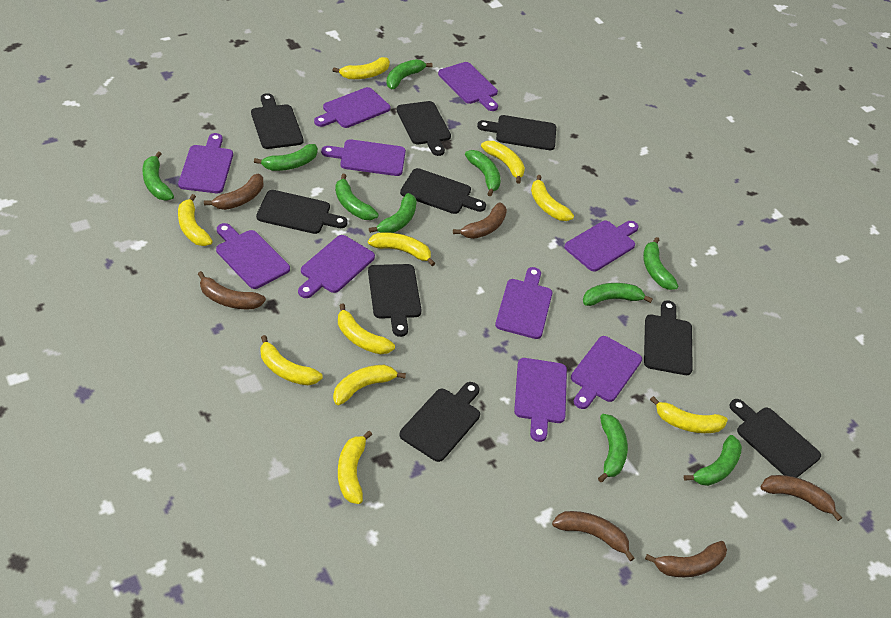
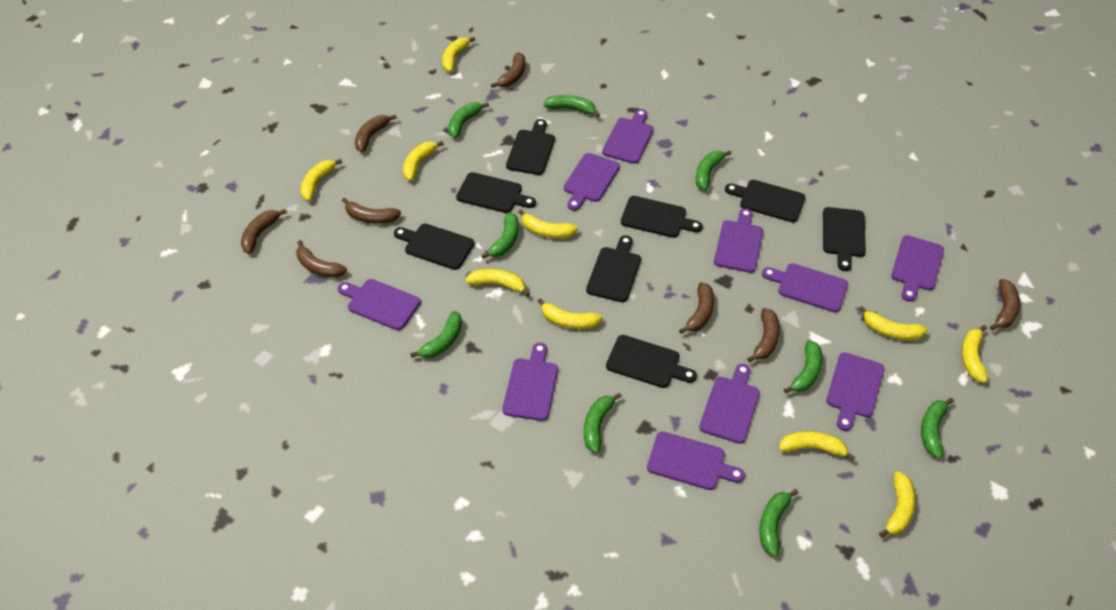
black cutting board: 9 -> 8
brown banana: 6 -> 8
green banana: 10 -> 9

